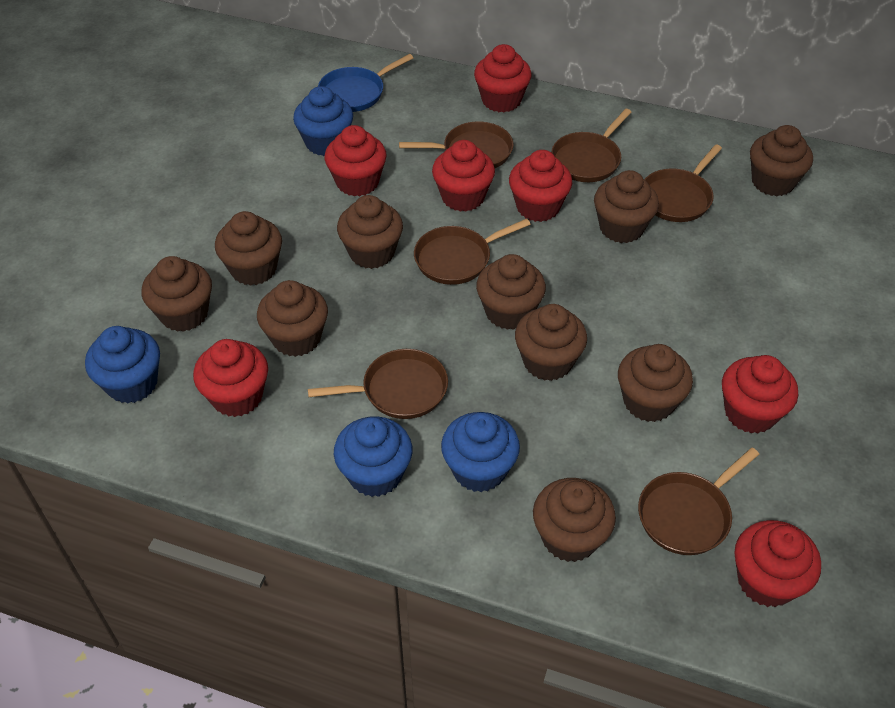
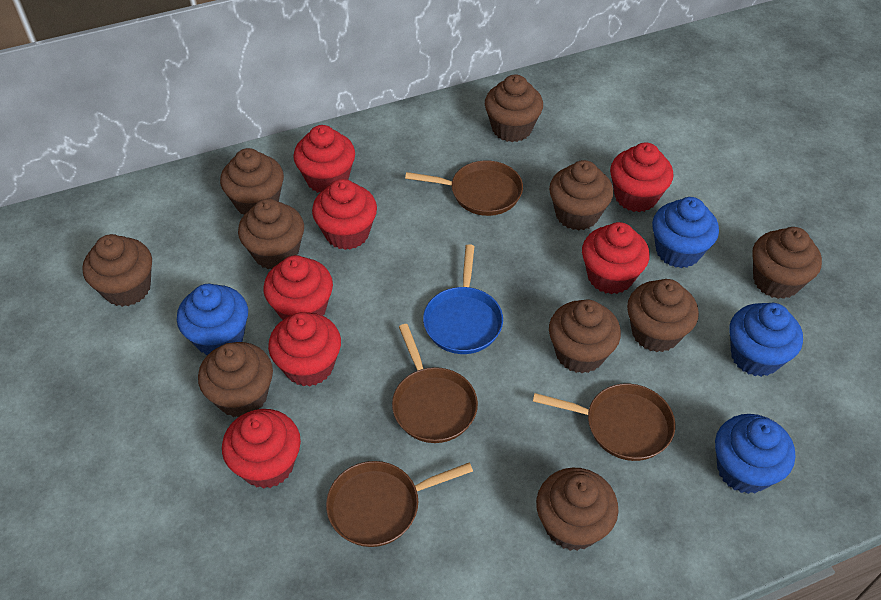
brown pan: 6 -> 4

